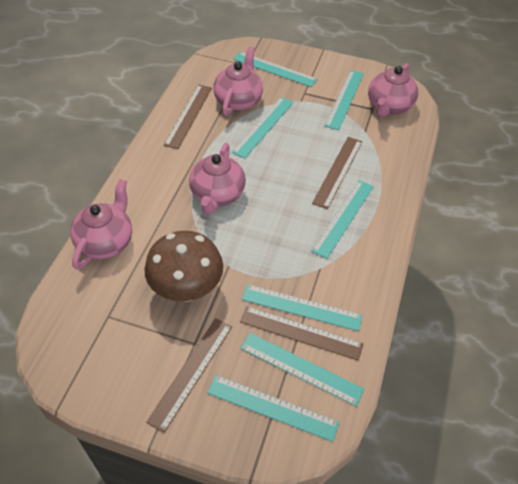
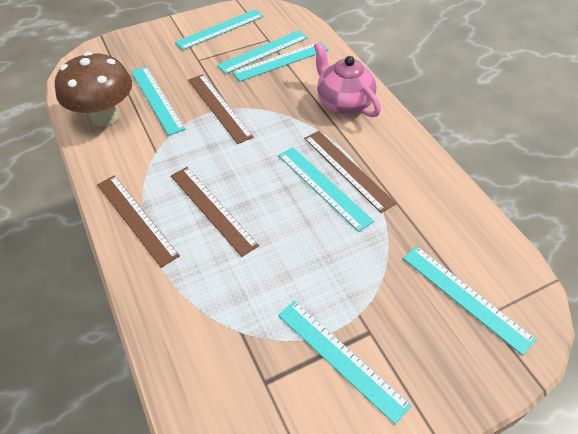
pink teapot: 4 -> 1

